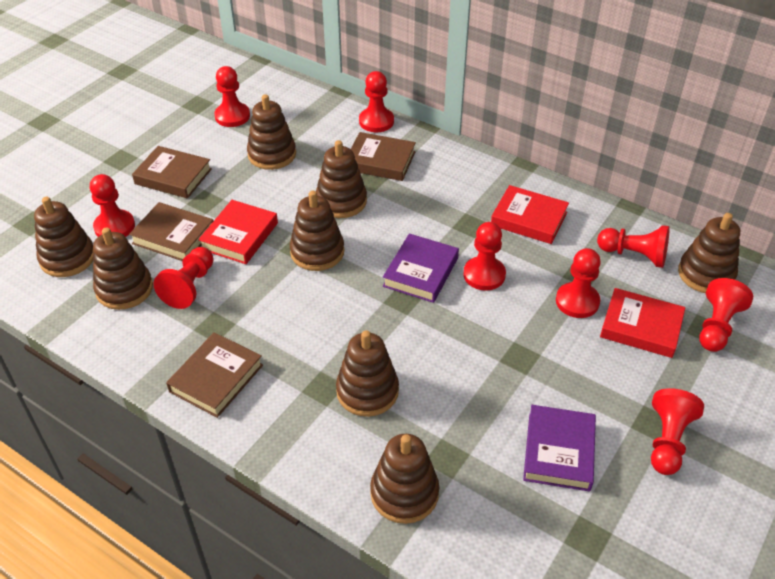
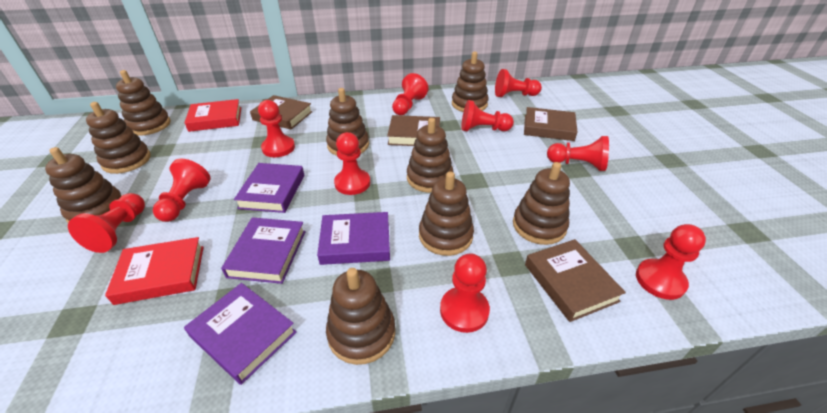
brown stacking toy: 8 -> 9
purple book: 2 -> 4
red book: 3 -> 2
red pawn: 9 -> 10

